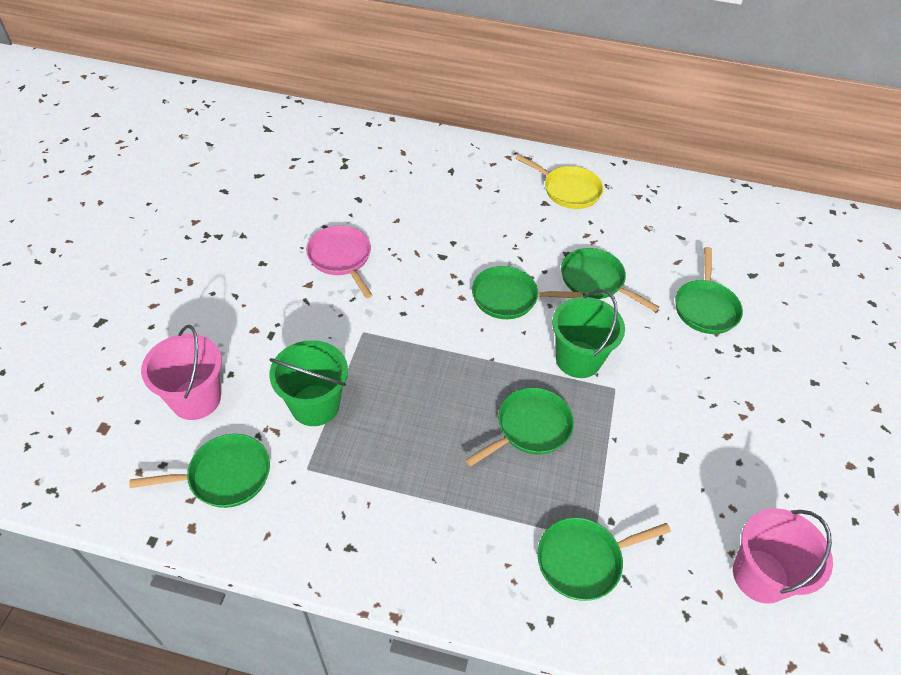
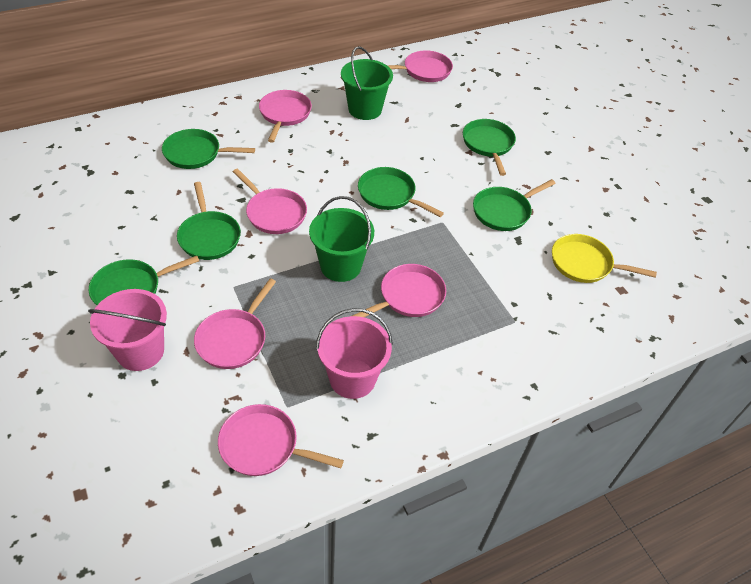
pink pan: 1 -> 6

